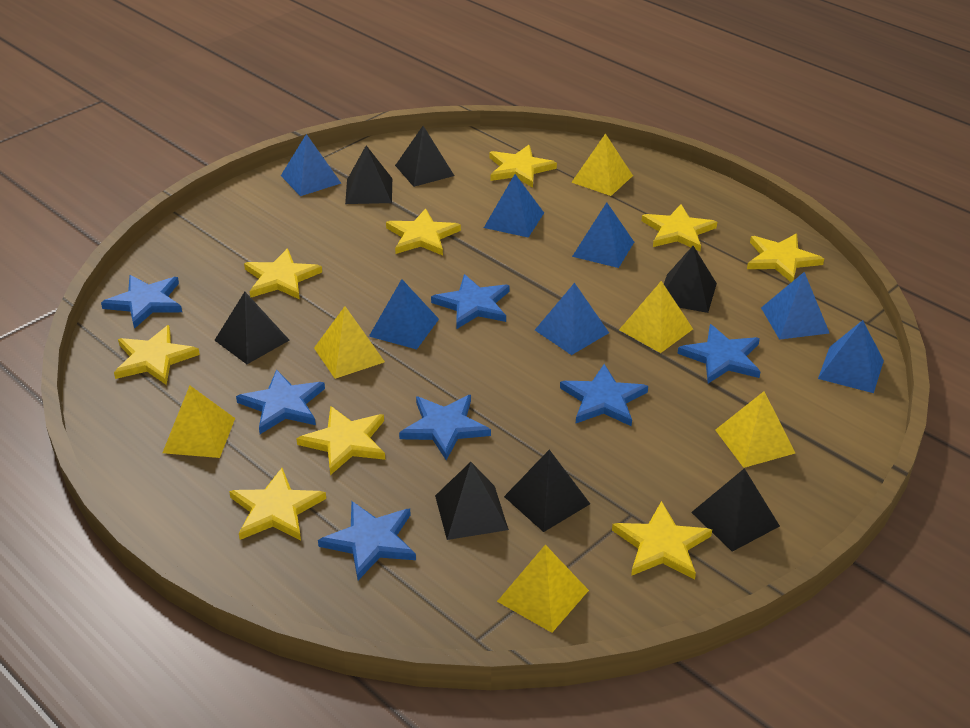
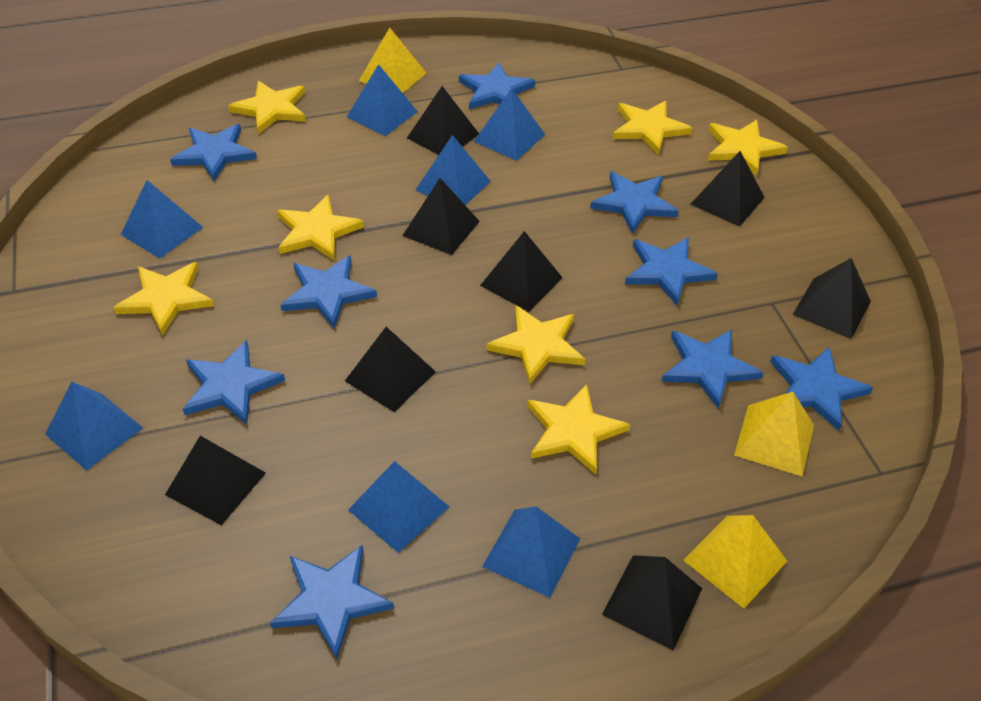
black pyramid: 7 -> 8
blue star: 7 -> 9
yellow pyramid: 6 -> 3
yellow star: 9 -> 7

